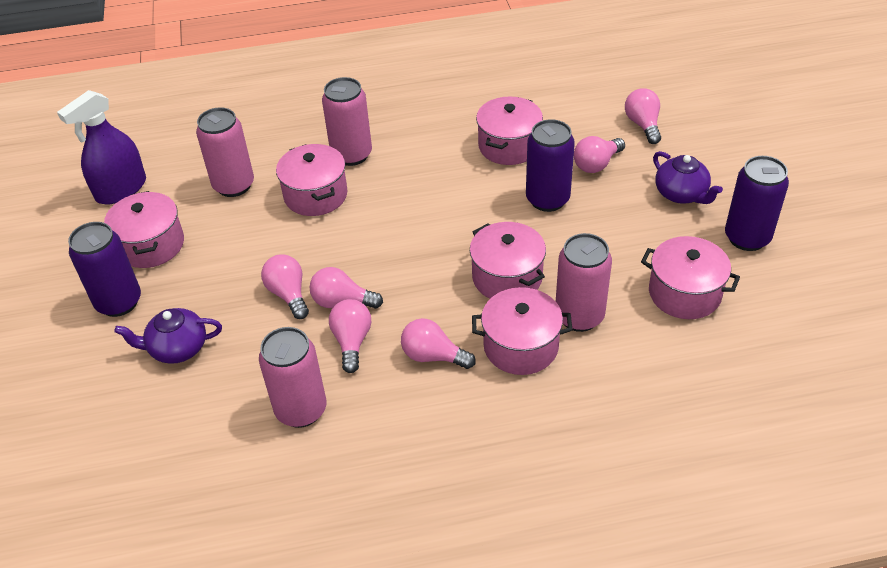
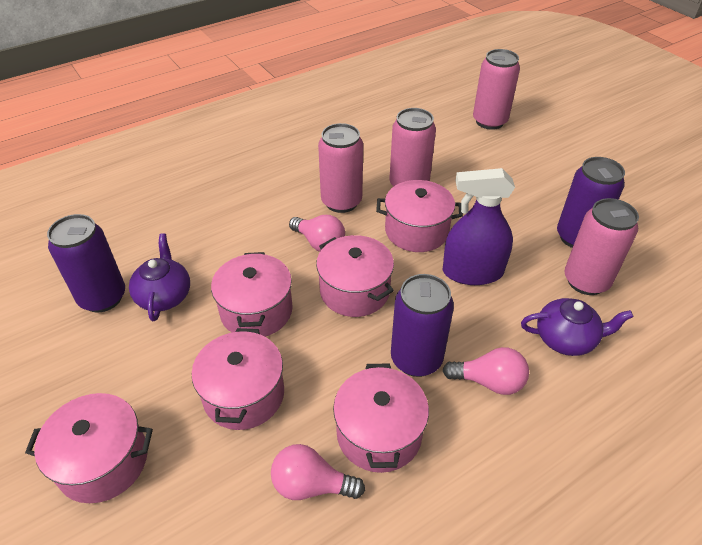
pink light bulb: 6 -> 3

